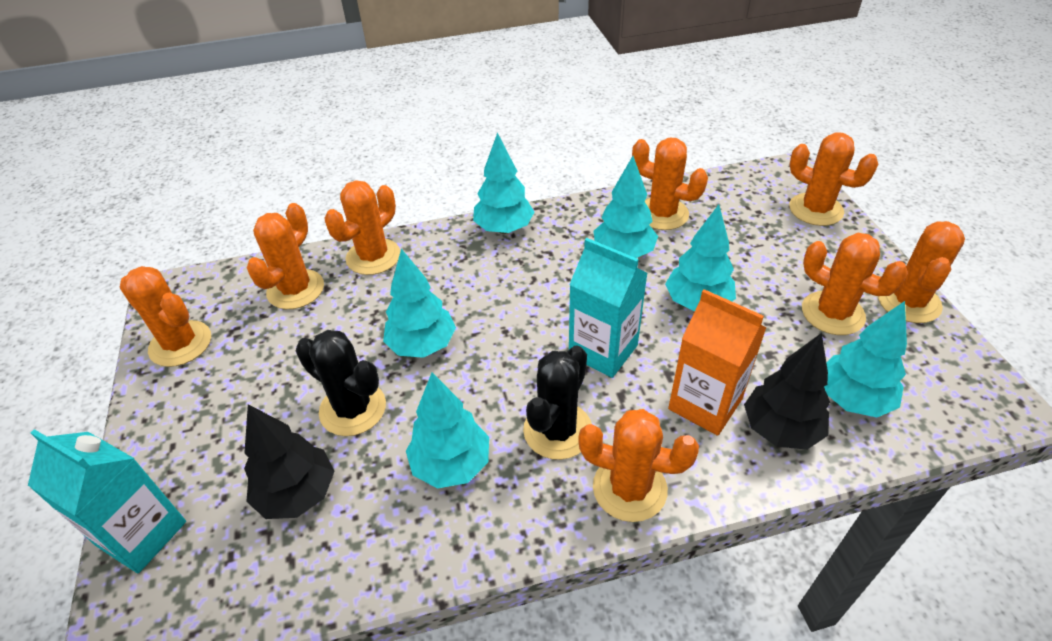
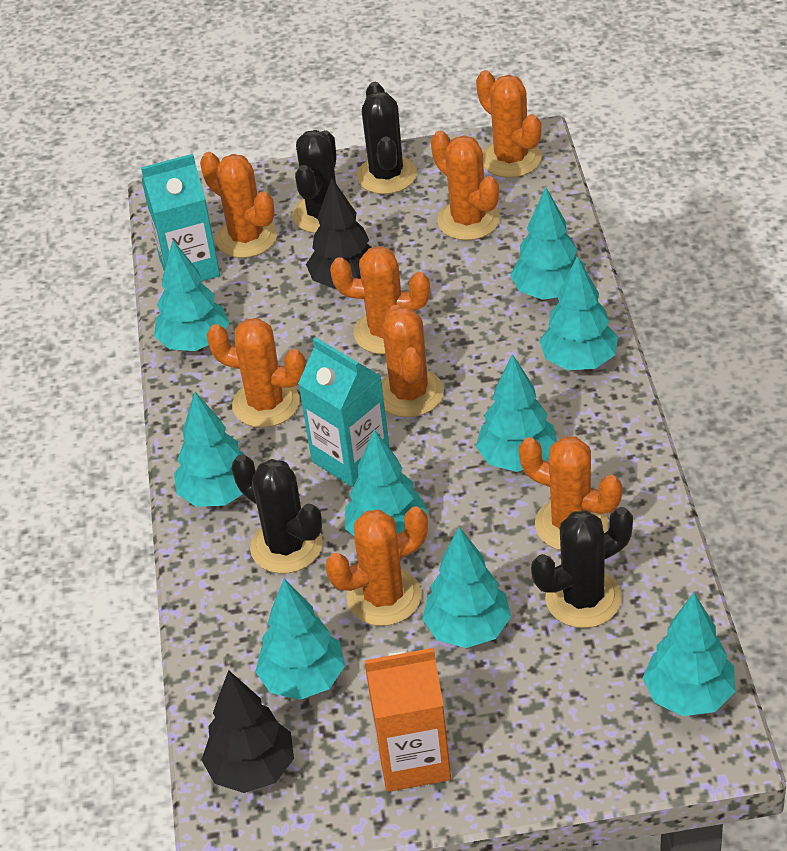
black cactus: 2 -> 4
turquoise tree: 6 -> 9

